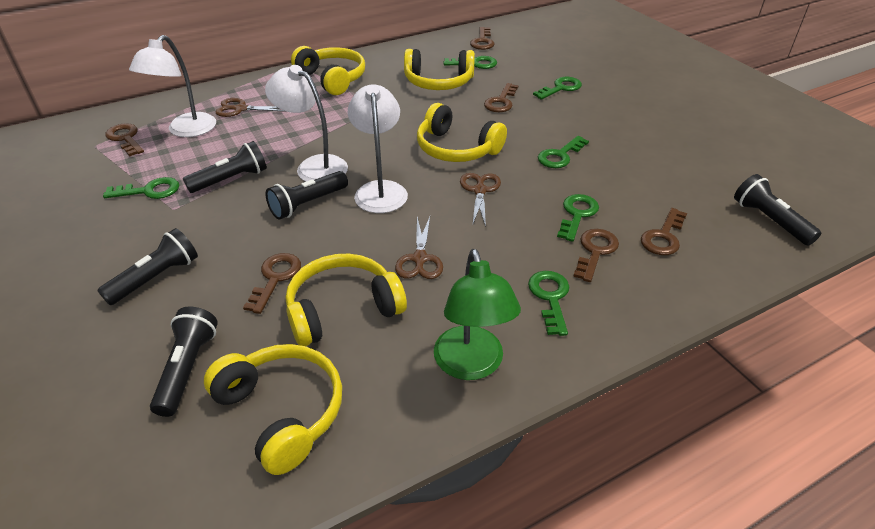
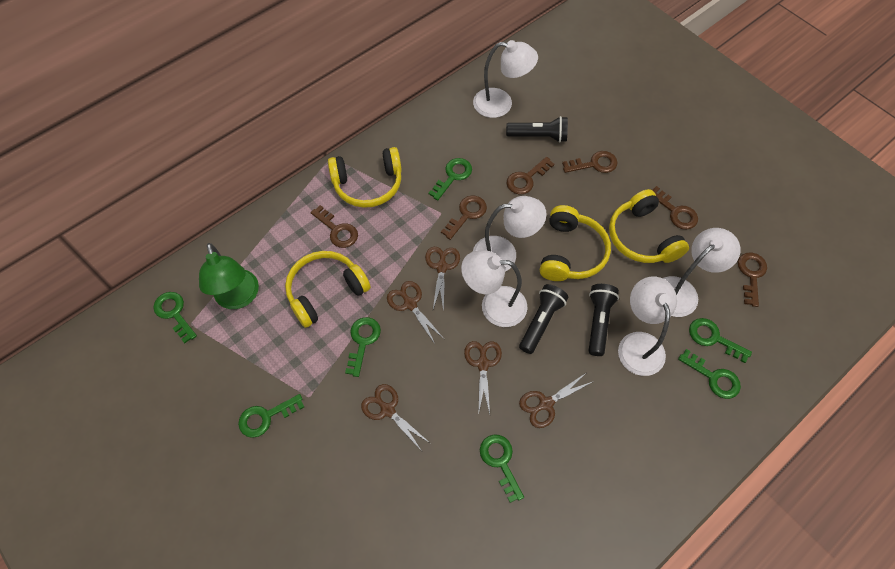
black flashlight: 5 -> 3
brown scissors: 3 -> 5
green key: 6 -> 7
white lamp: 3 -> 5
yellow headphones: 5 -> 4

